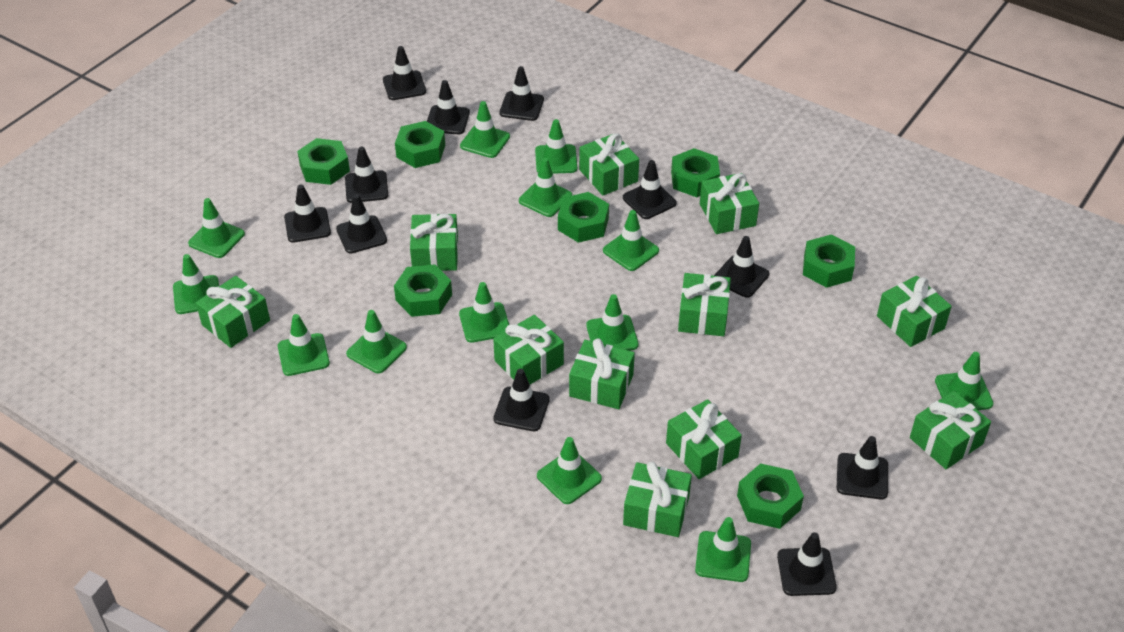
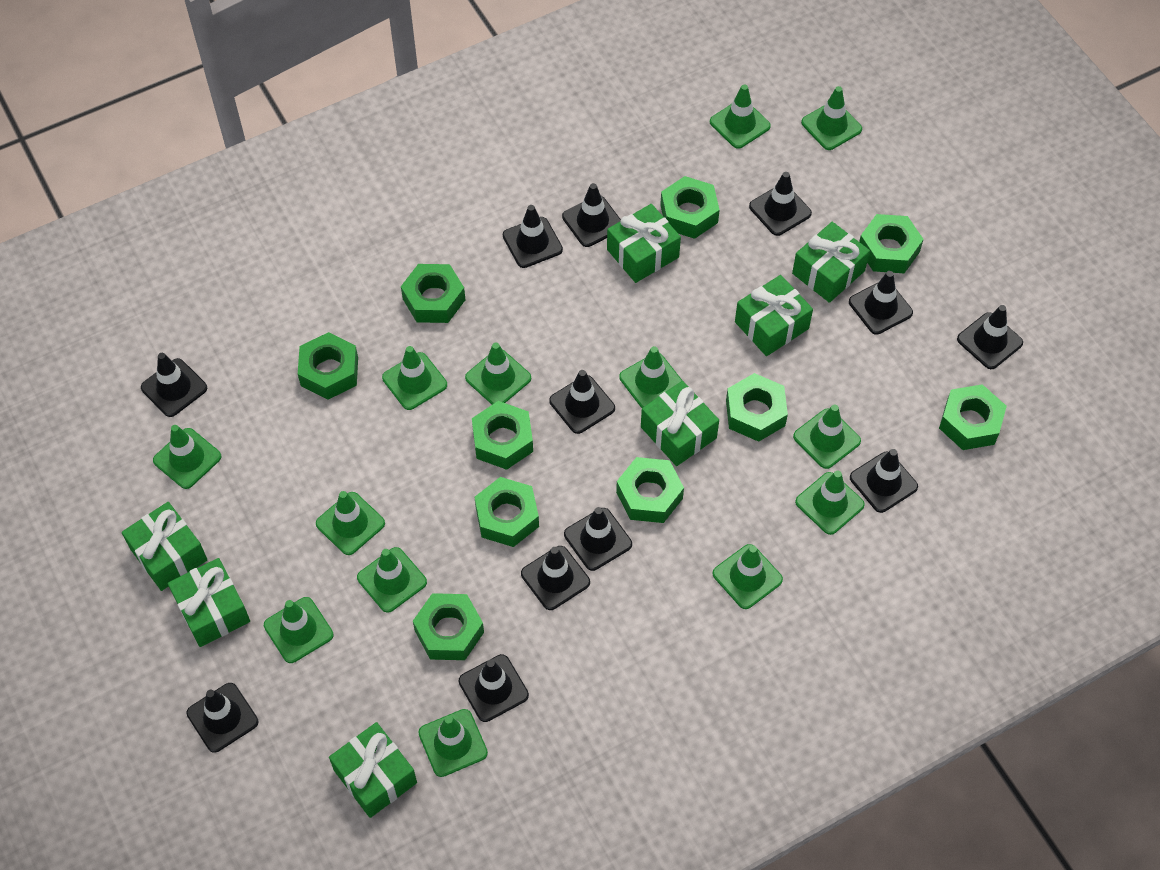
black traffic cone: 11 -> 12
green gift: 11 -> 7
green nut: 7 -> 10

